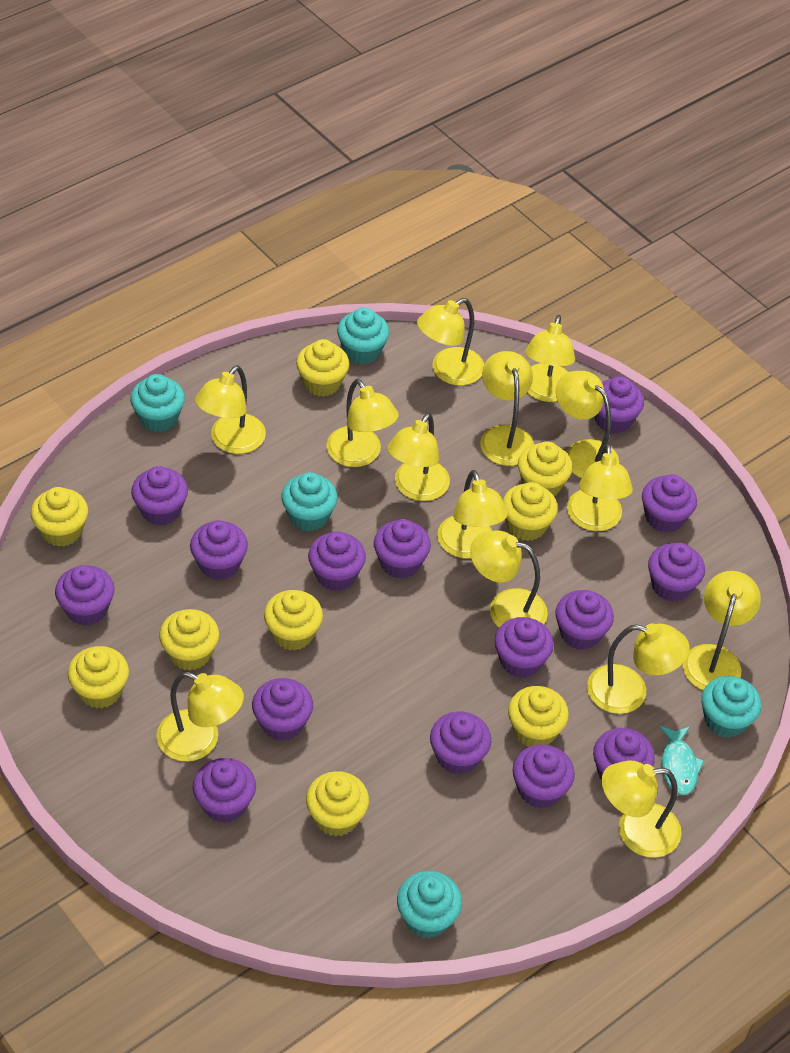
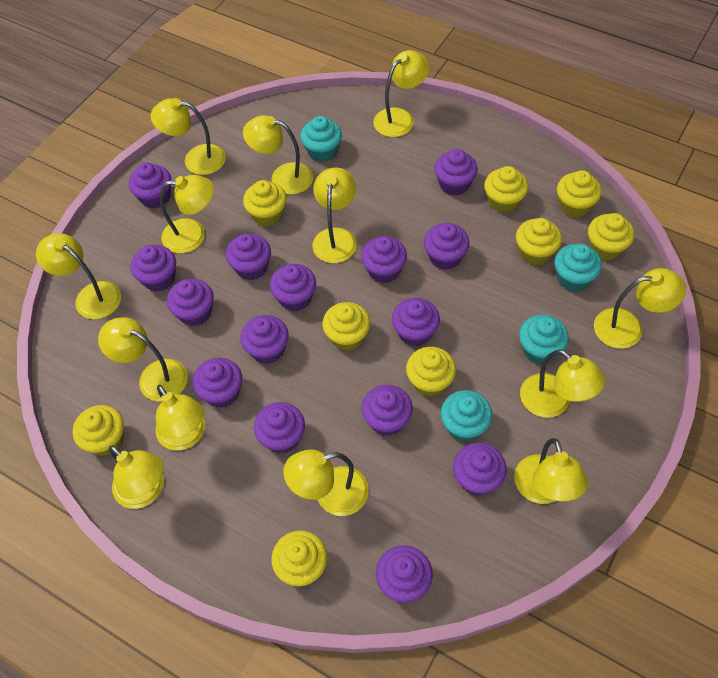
turquoise cupcake: 5 -> 4
turquoise fish: 1 -> 0
yellow lamp: 14 -> 13

